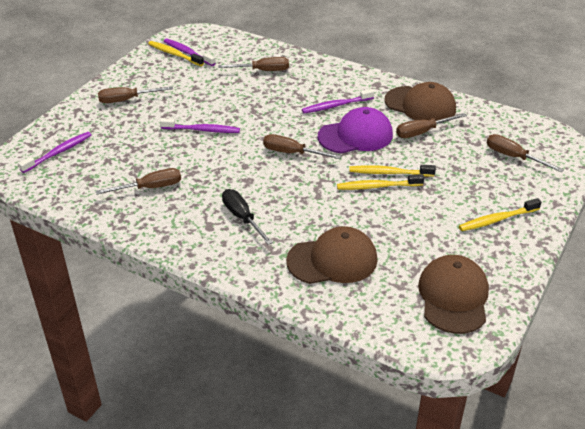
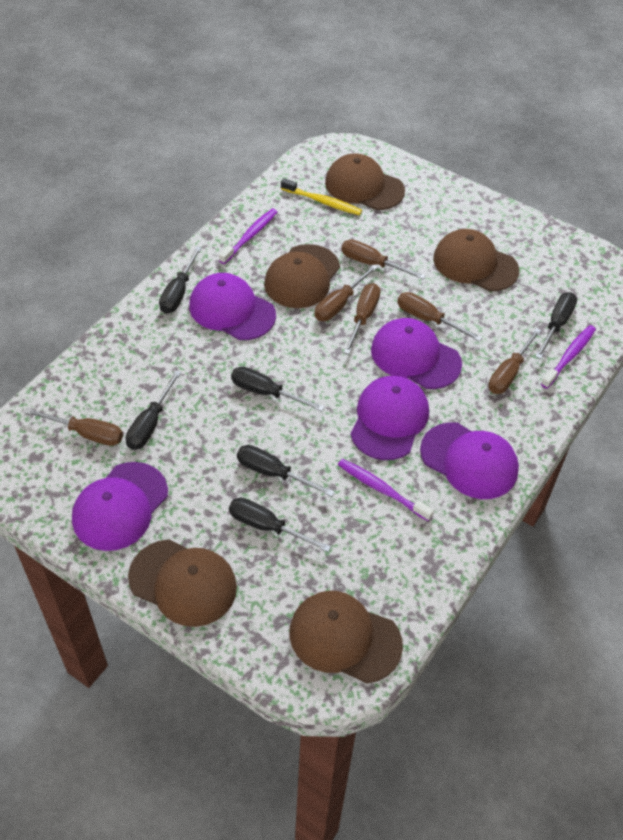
black screwdriver: 1 -> 6
brown cap: 3 -> 5
purple cap: 1 -> 5
purple toothbrush: 4 -> 3
yellow toothbrush: 4 -> 1

